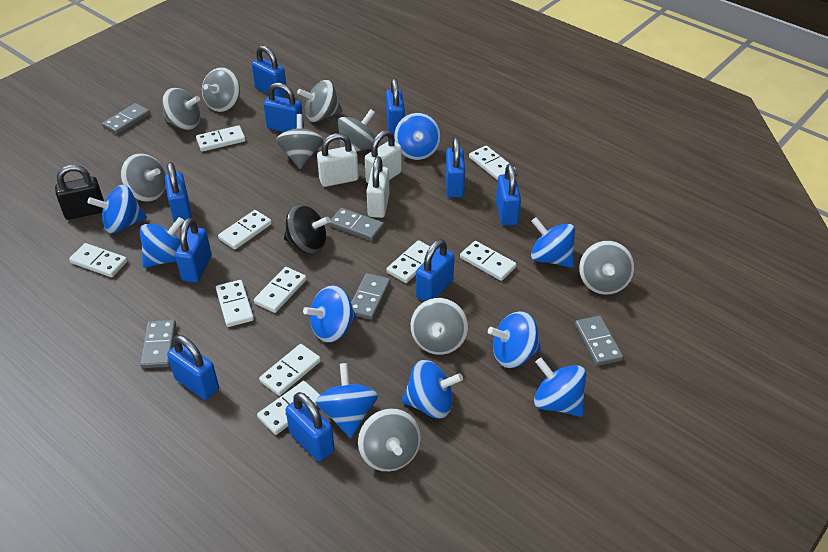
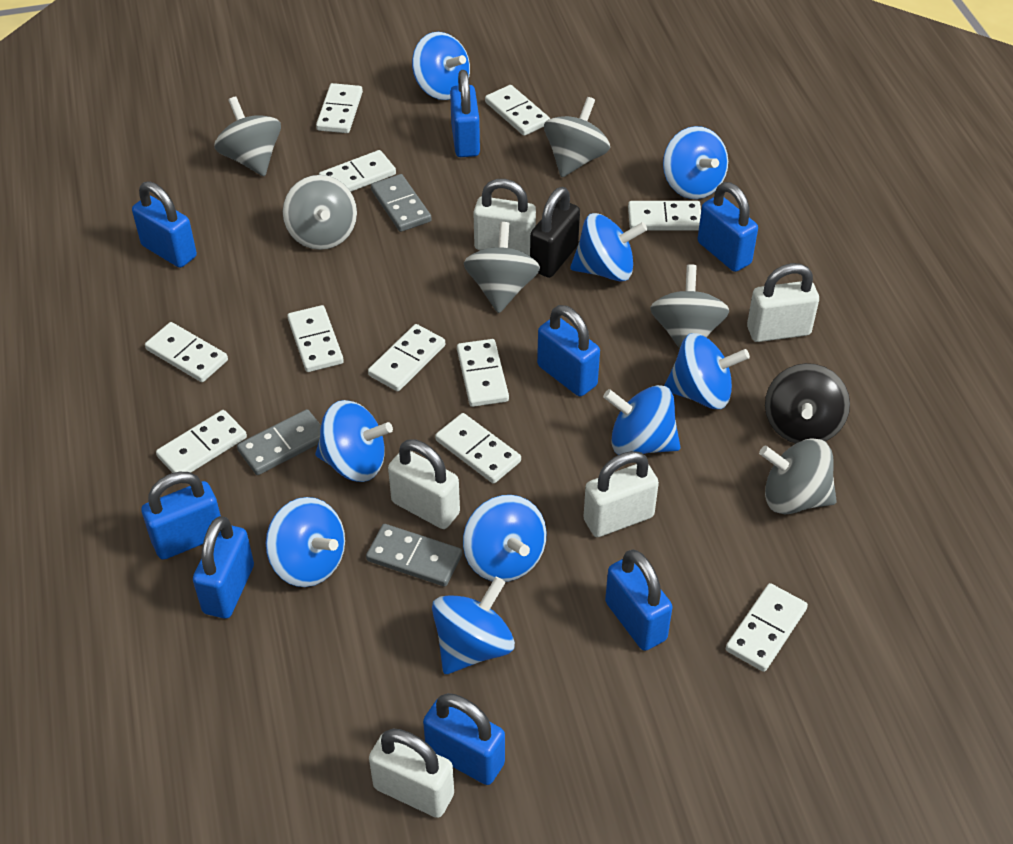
blue padlock: 10 -> 8
grey domino: 5 -> 3
grey spinning top: 9 -> 6
white domino: 10 -> 11
white padlock: 3 -> 5

